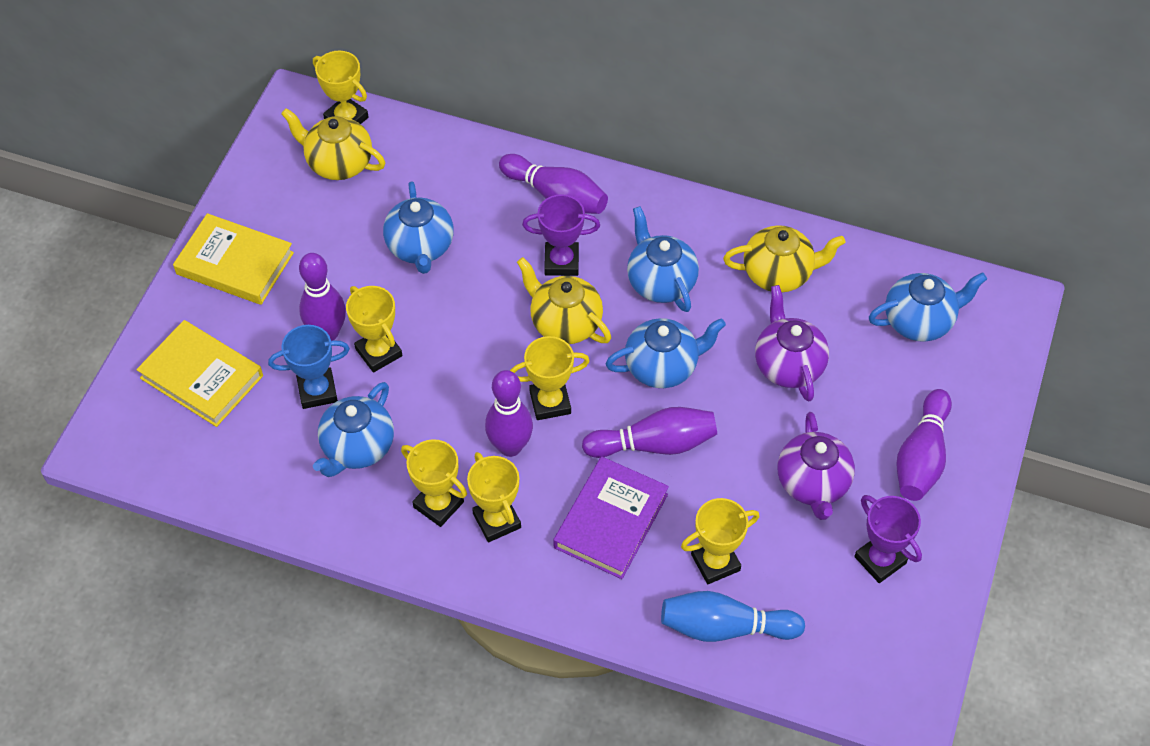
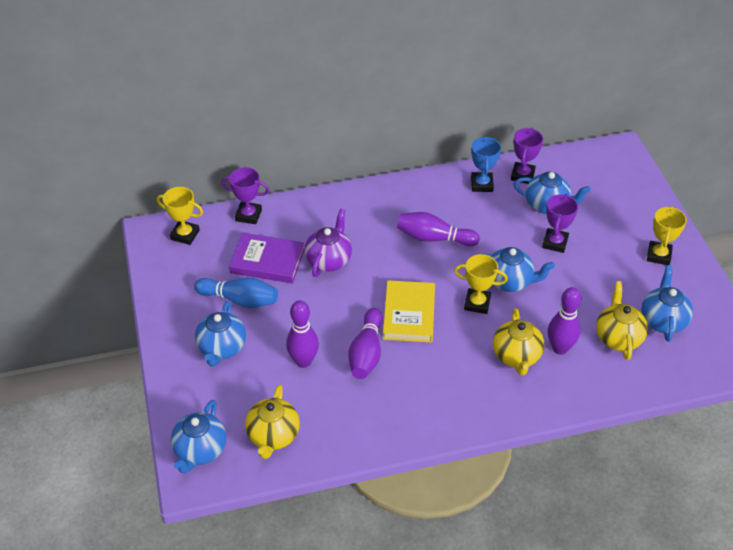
purple bowling pin: 5 -> 4
purple teapot: 2 -> 1
purple trophy: 2 -> 3
yellow book: 2 -> 1
yellow trophy: 6 -> 3

